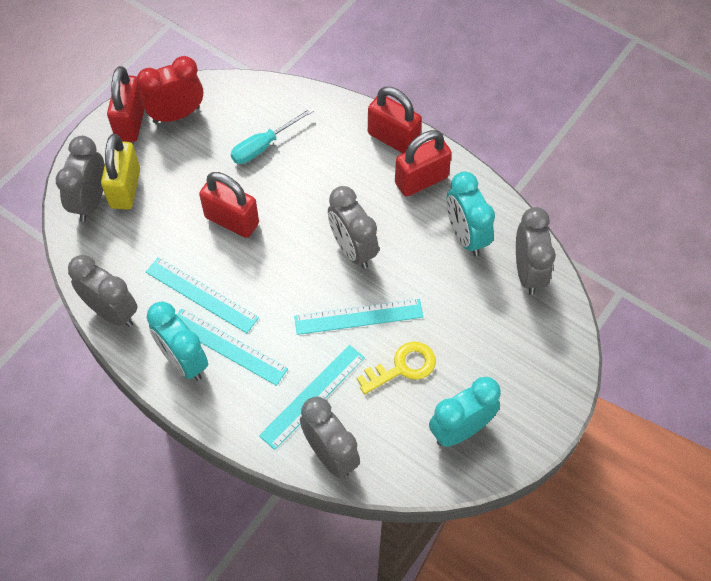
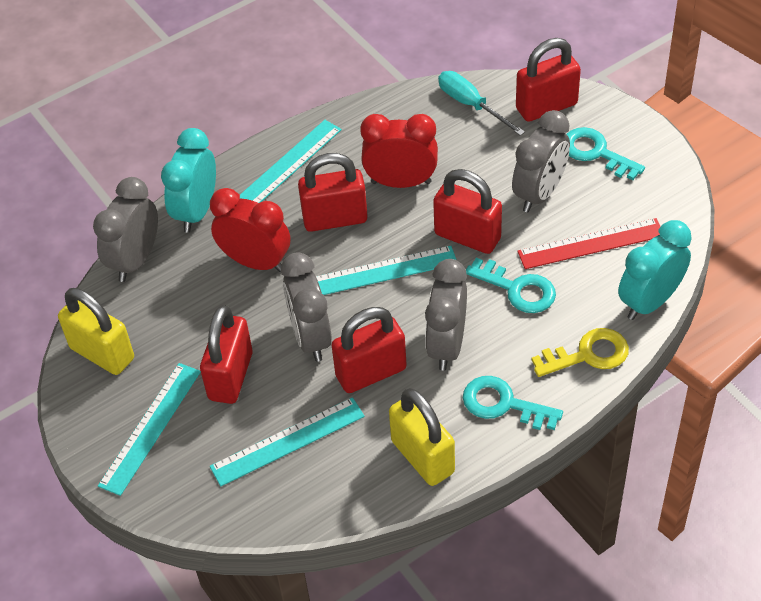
grey clock: 5 -> 4
red clock: 1 -> 2
red padlock: 4 -> 5
red ruler: 0 -> 1
turquoise clock: 3 -> 2
turquoise key: 0 -> 3
yellow padlock: 1 -> 2

